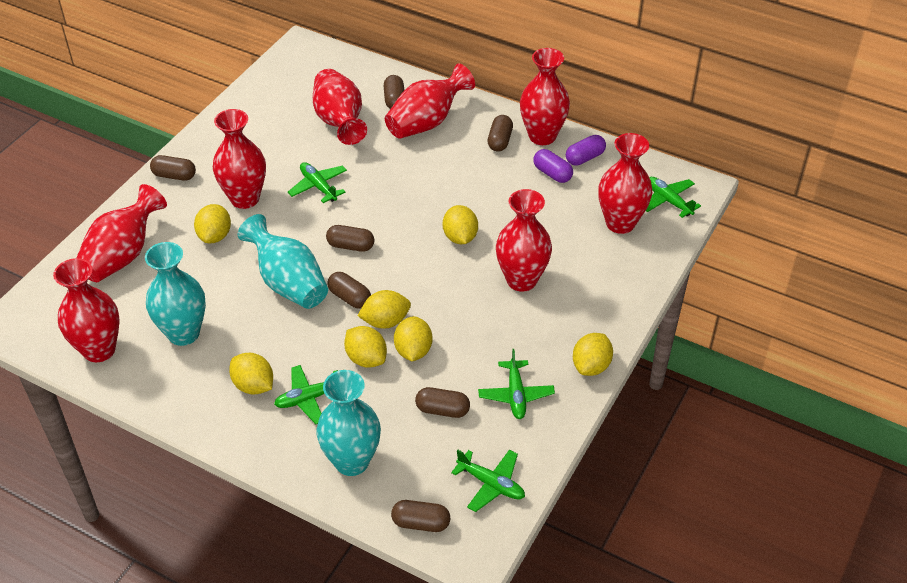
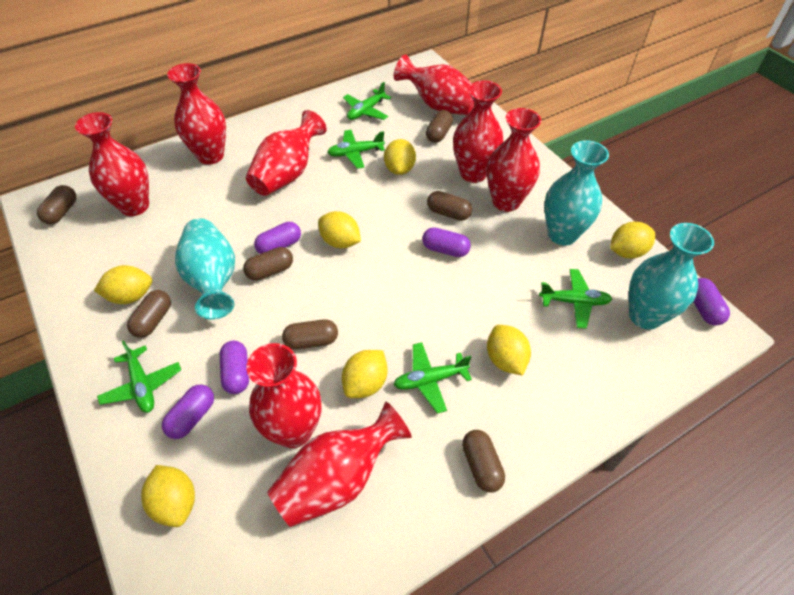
purple capsule: 2 -> 5

